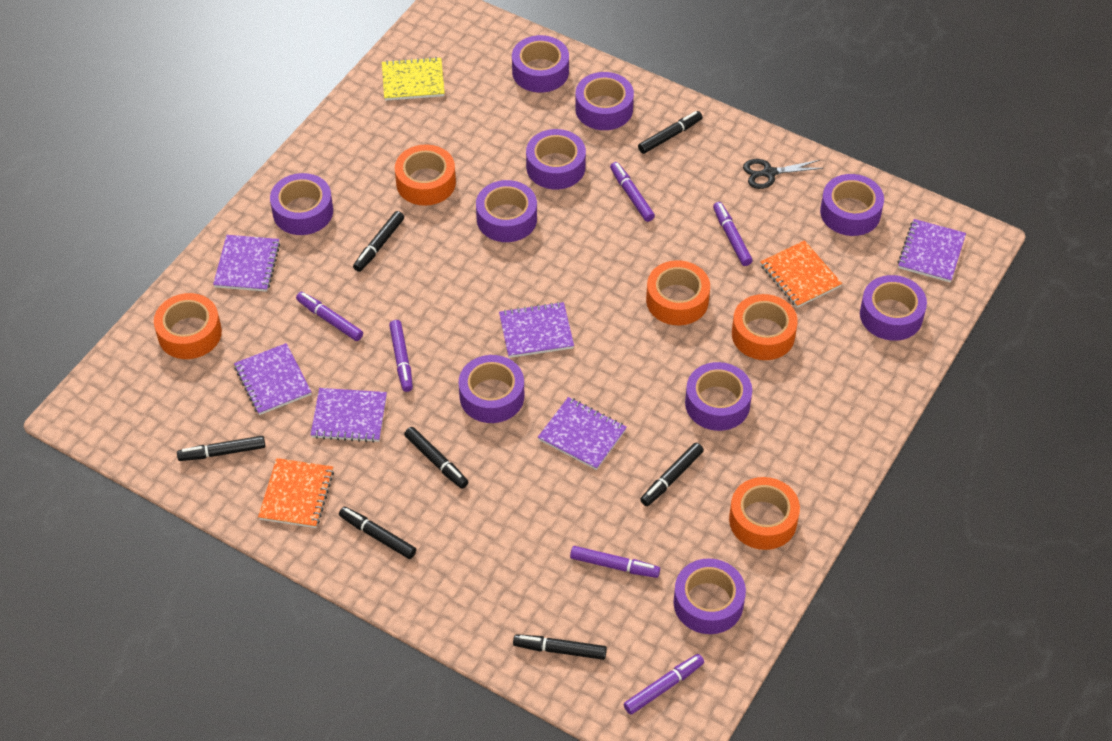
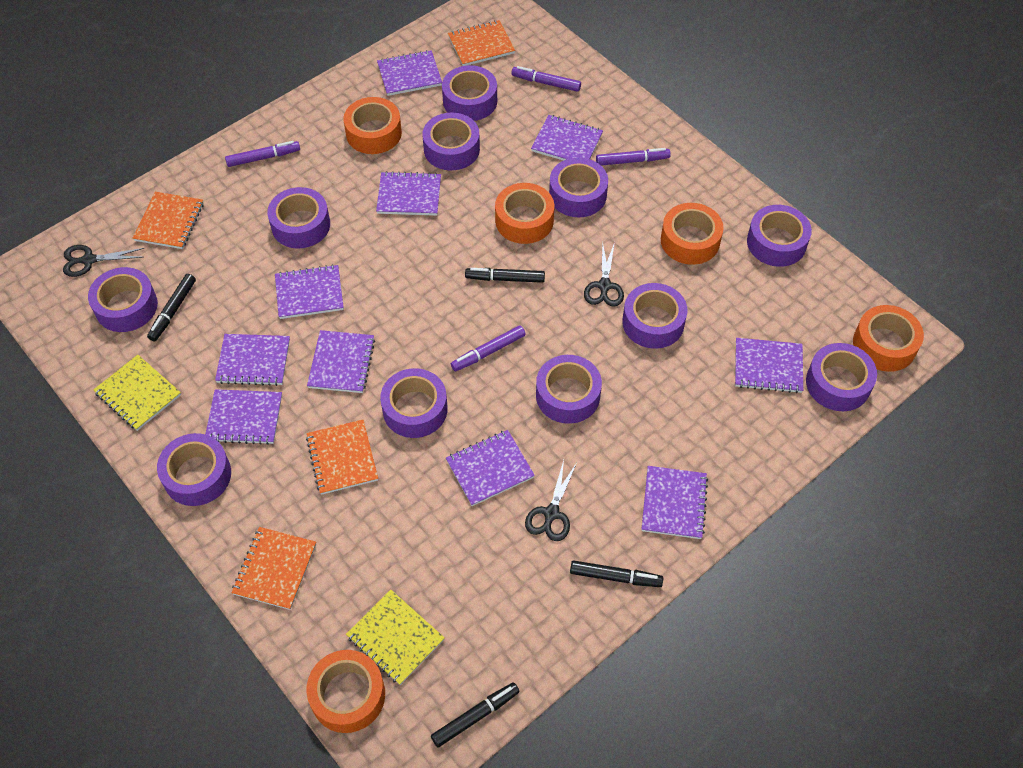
black marker: 7 -> 4
black scissors: 1 -> 3
orange notebook: 2 -> 4
purple marker: 6 -> 4
purple notebook: 6 -> 10
purple tape: 10 -> 11
yellow notebook: 1 -> 2

